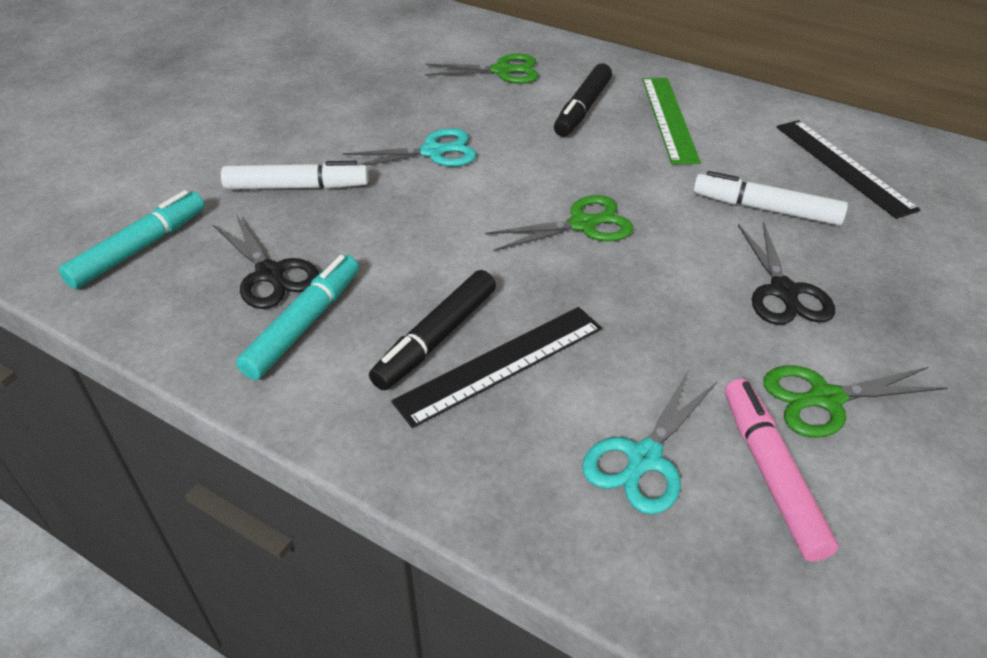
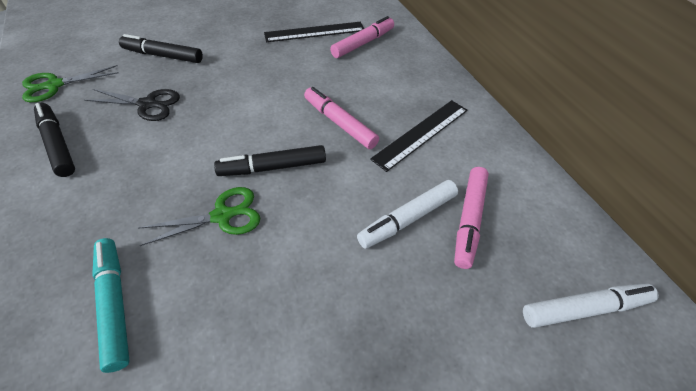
black marker: 2 -> 3
black scissors: 2 -> 1
green ruler: 1 -> 0
green scissors: 3 -> 2
pink marker: 1 -> 3
turquoise marker: 2 -> 1
turquoise scissors: 2 -> 0

